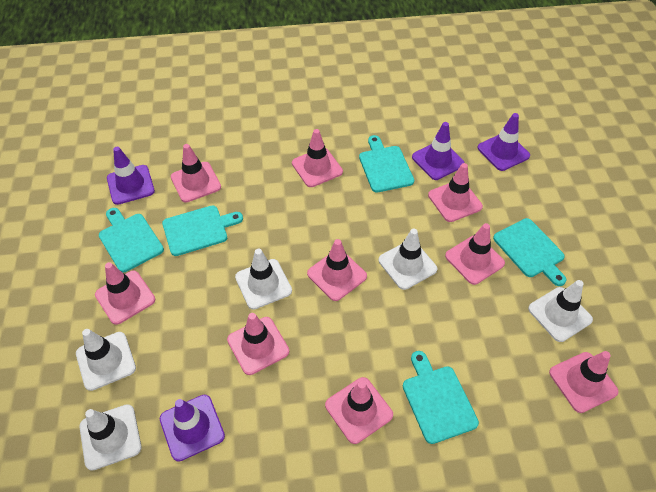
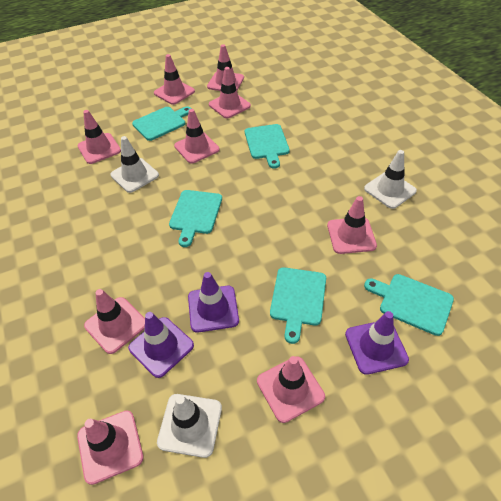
purple traffic cone: 4 -> 3
white traffic cone: 5 -> 3

